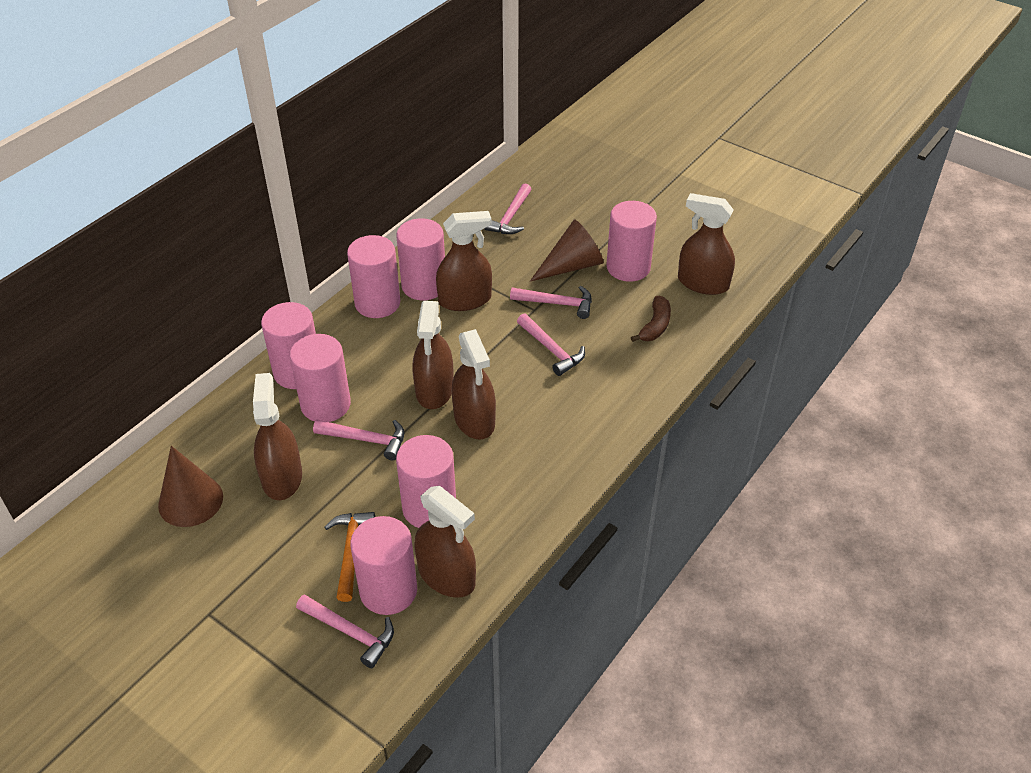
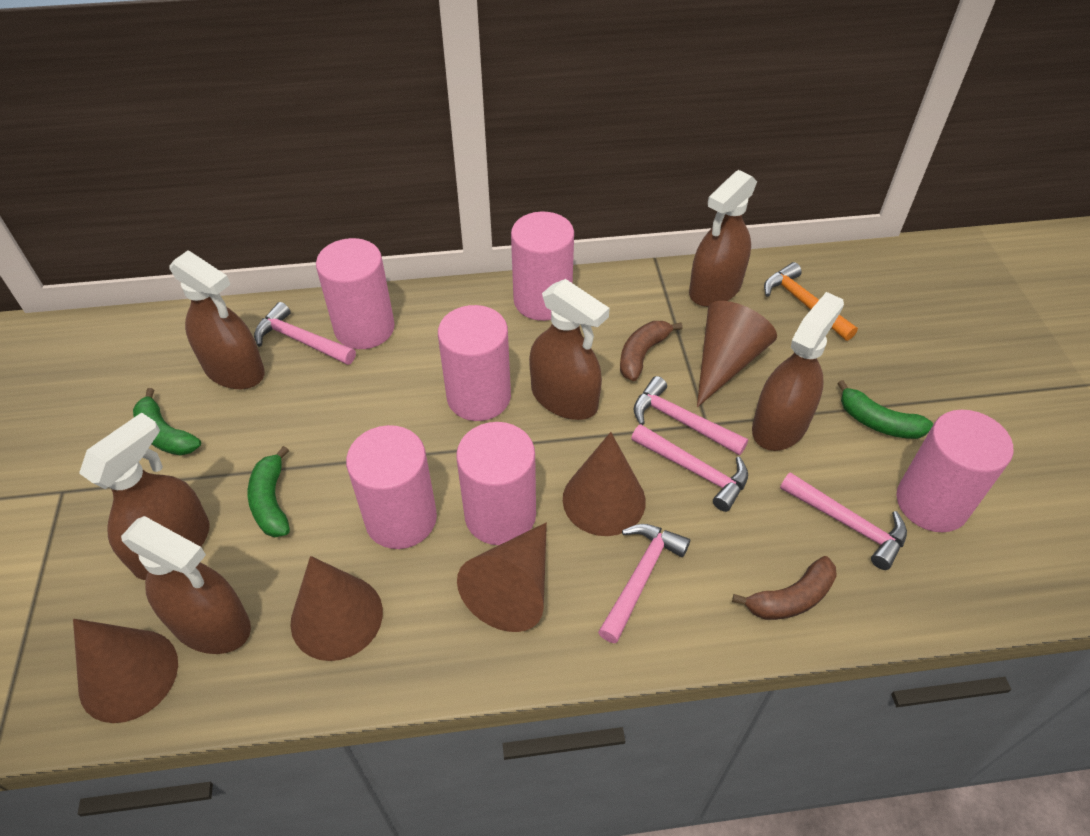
brown banana: 1 -> 2
brown cone: 2 -> 5
green banana: 0 -> 3
pink cylinder: 7 -> 6

